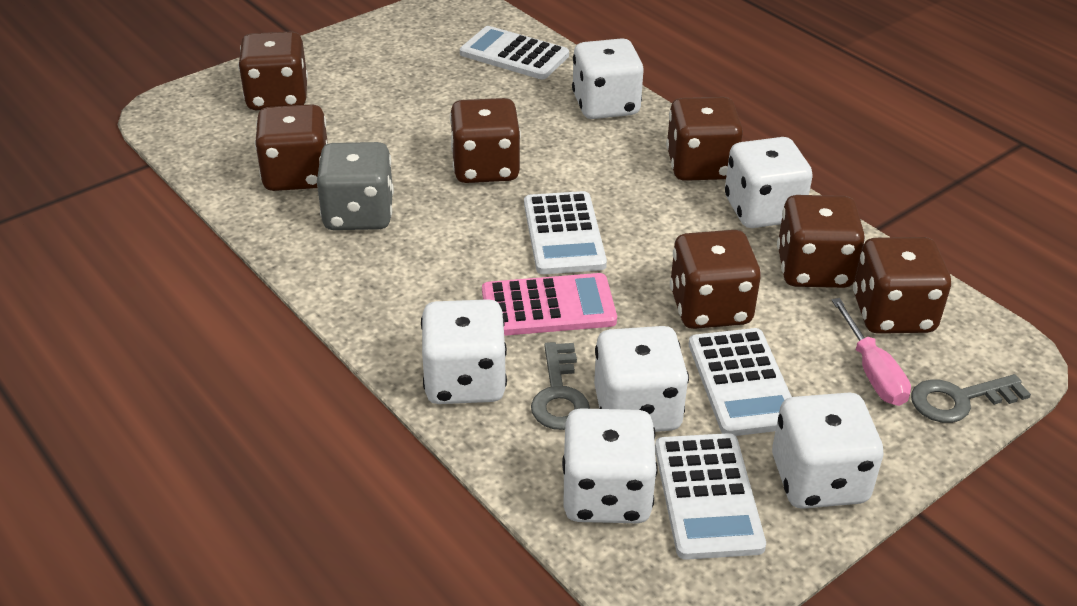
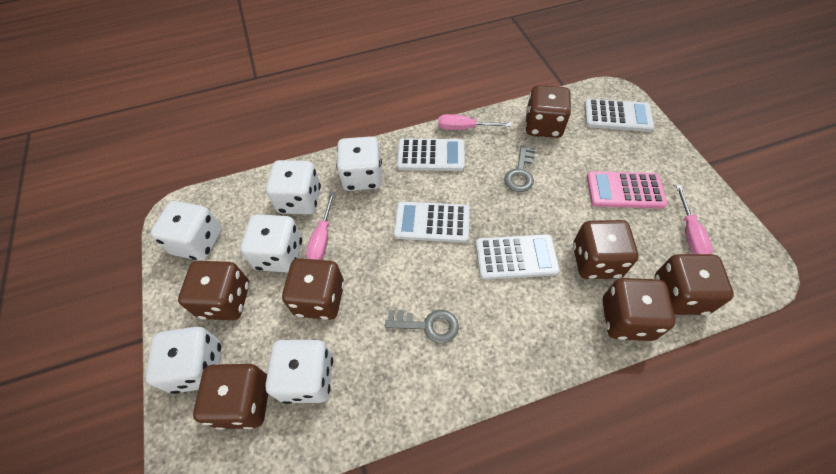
grey dice: 1 -> 0
pink screwdriver: 1 -> 3

